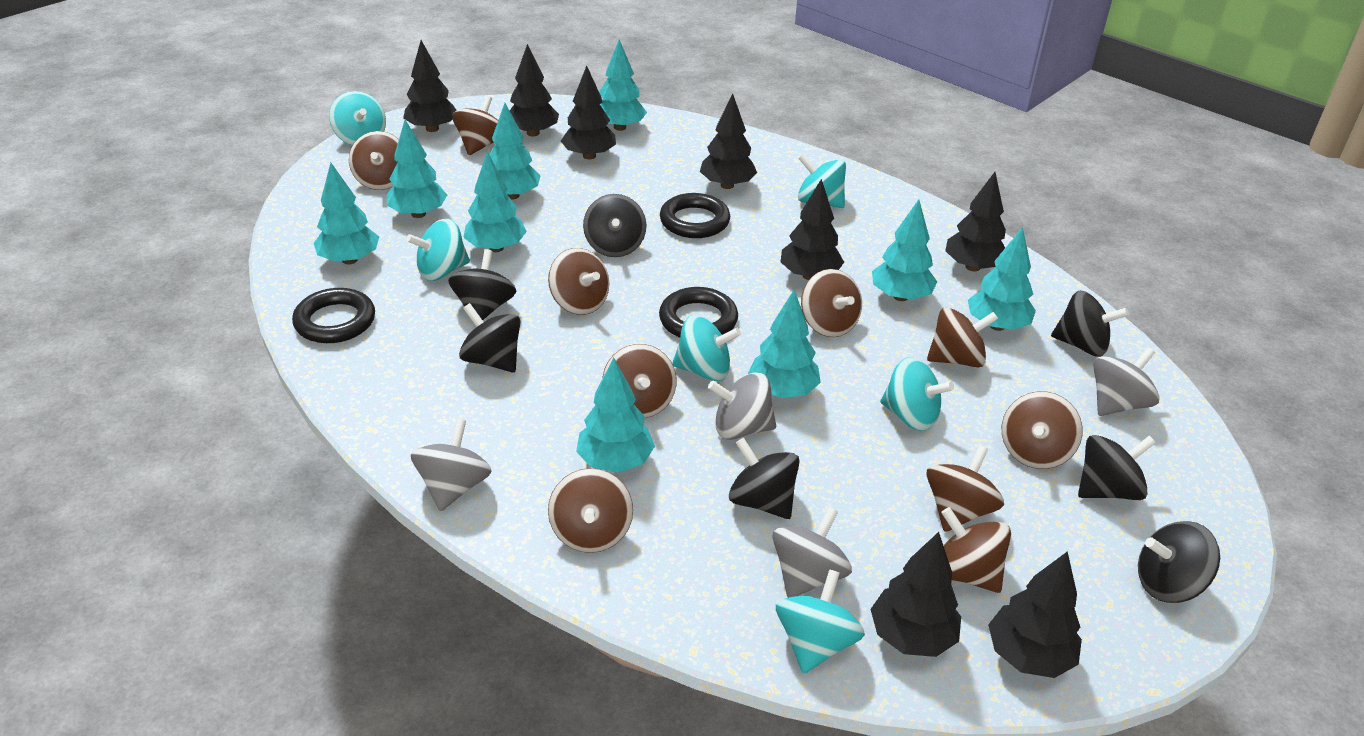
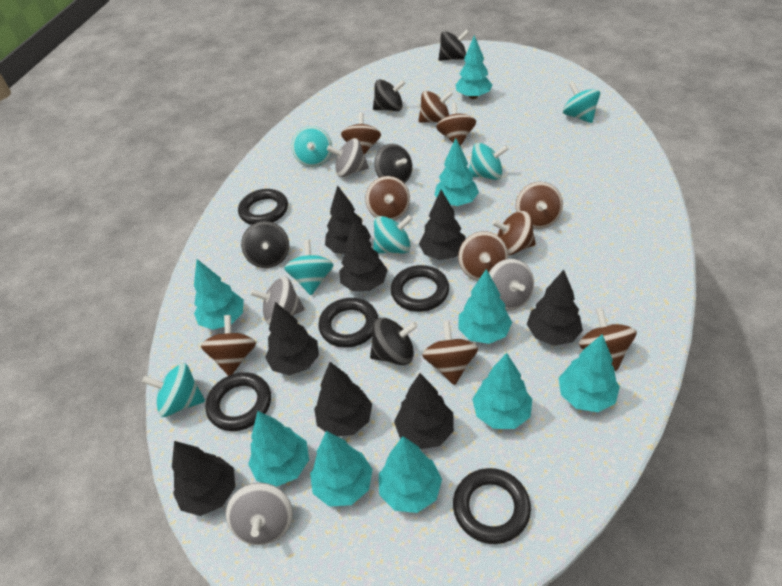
black ring: 3 -> 5
black spinning top: 7 -> 5

